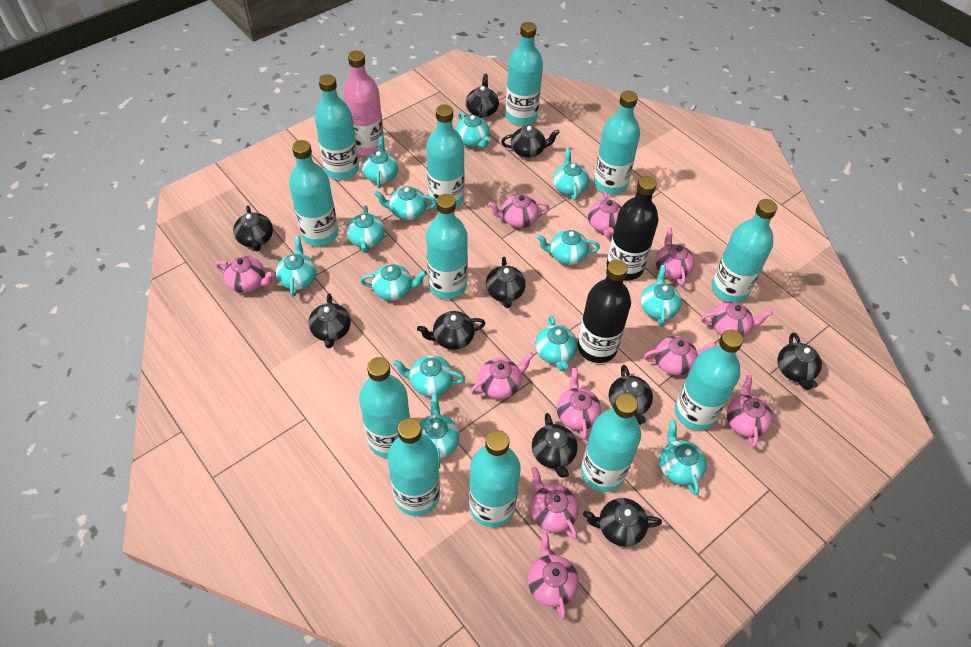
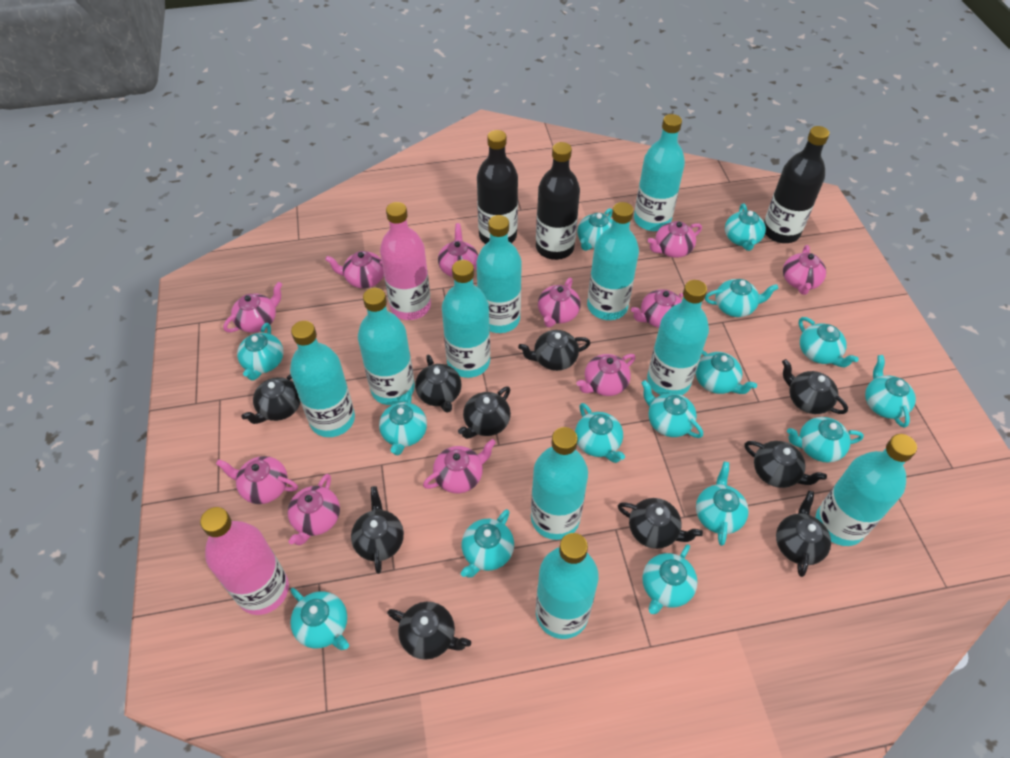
black bottle: 2 -> 3
pink bottle: 1 -> 2
turquoise bottle: 12 -> 10
turquoise teapot: 13 -> 15

